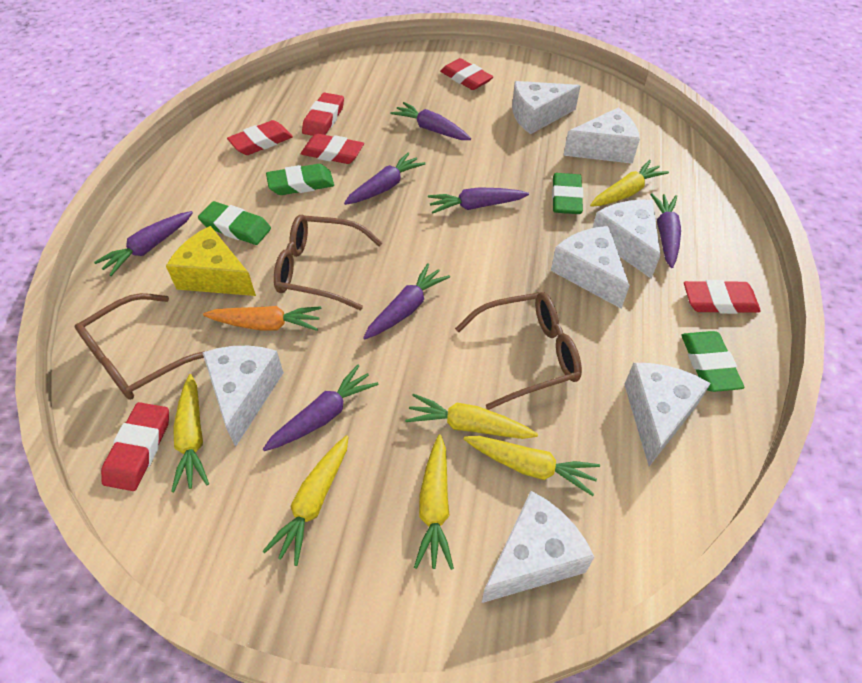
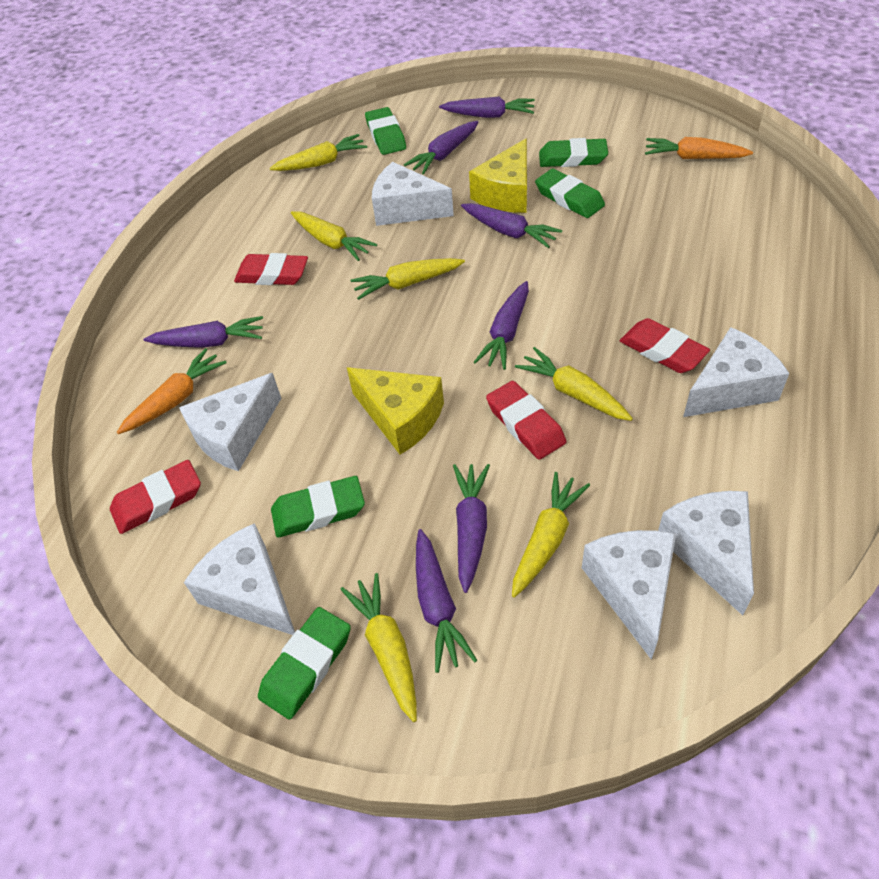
brown glasses: 3 -> 0
green eraser: 4 -> 5
orange carrot: 1 -> 2
red eraser: 6 -> 4
white cheese: 7 -> 6
yellow cheese: 1 -> 2

